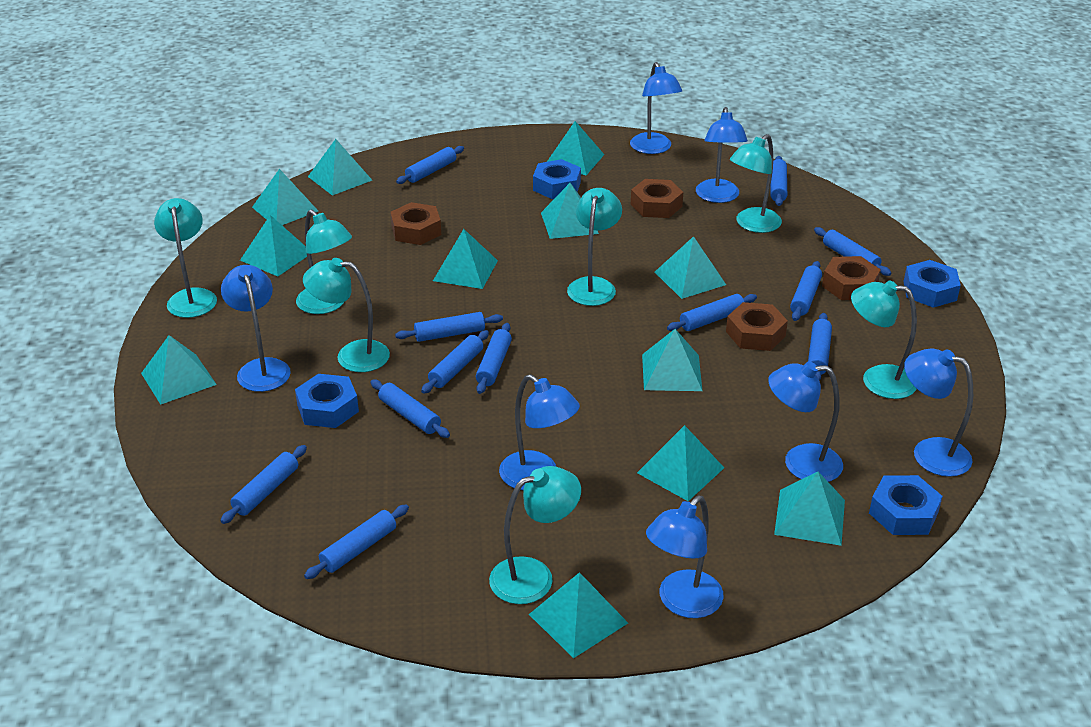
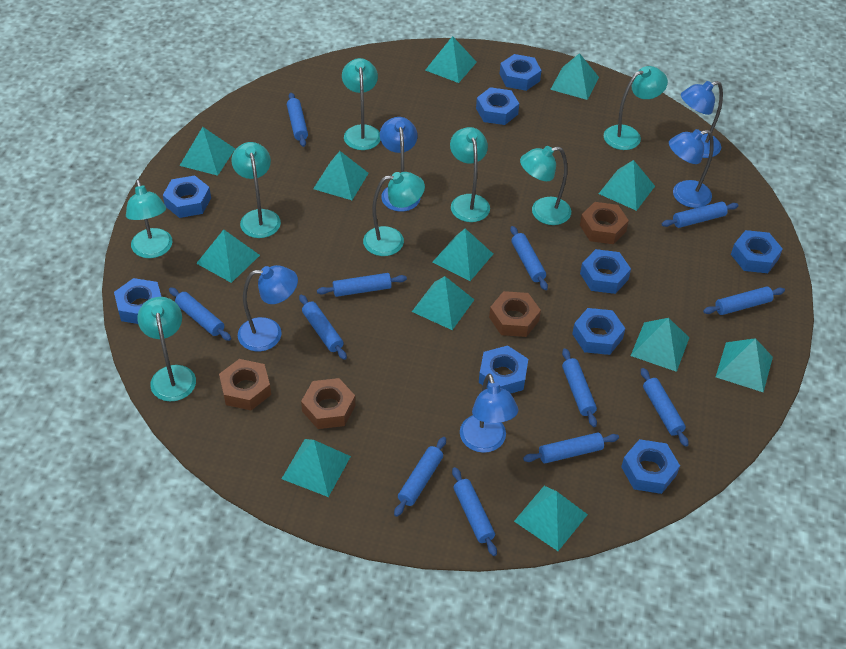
blue lamp: 7 -> 5
blue nut: 4 -> 9
turquoise lamp: 7 -> 8

